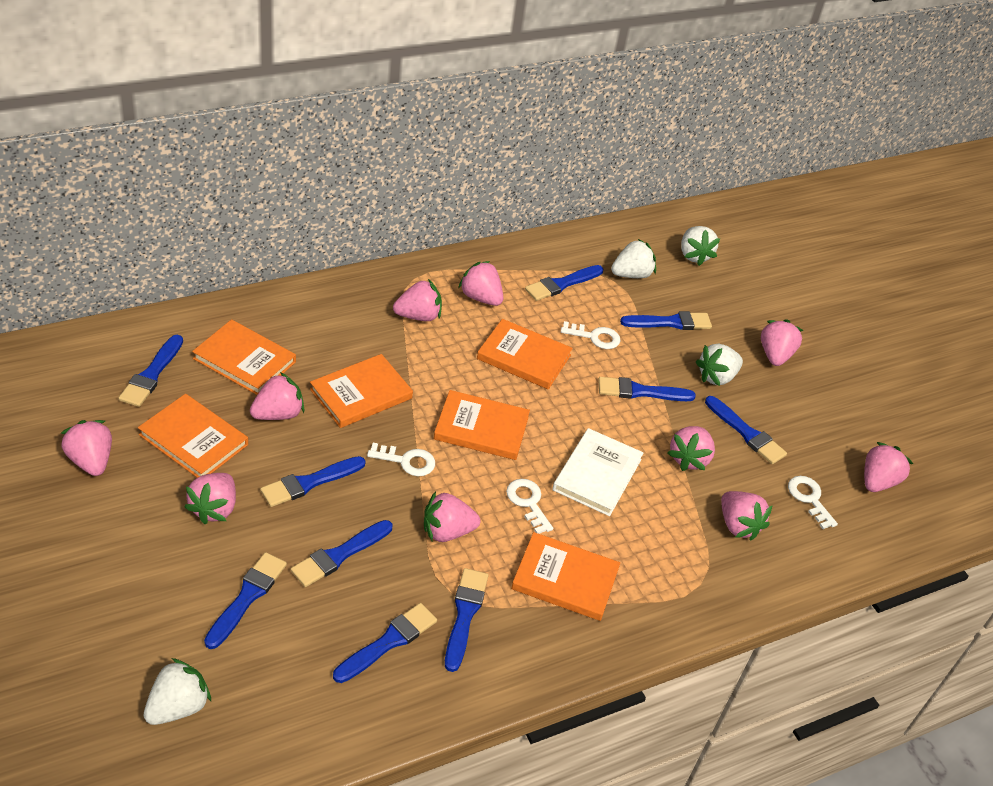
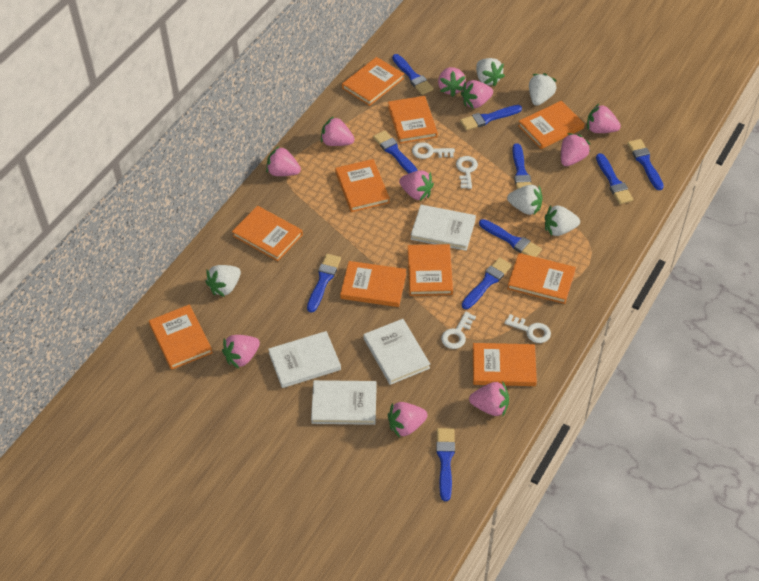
orange book: 6 -> 10
white book: 1 -> 4
white strawberry: 4 -> 5

